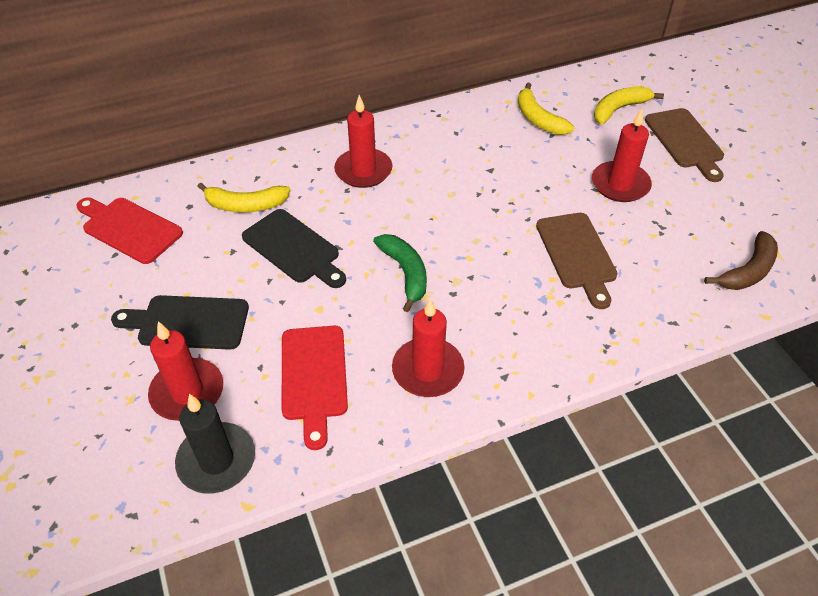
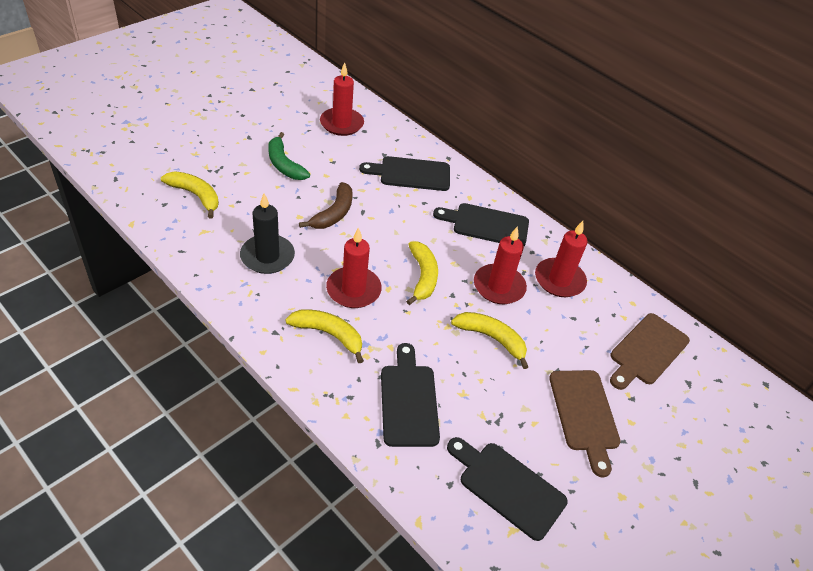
black cutting board: 2 -> 4
red cutting board: 2 -> 0
yellow banana: 3 -> 4

